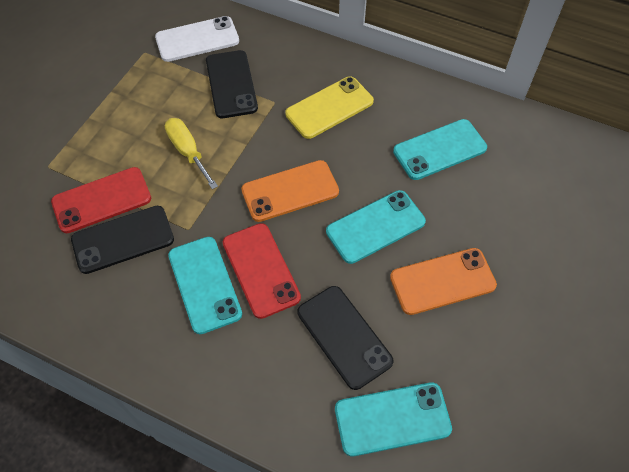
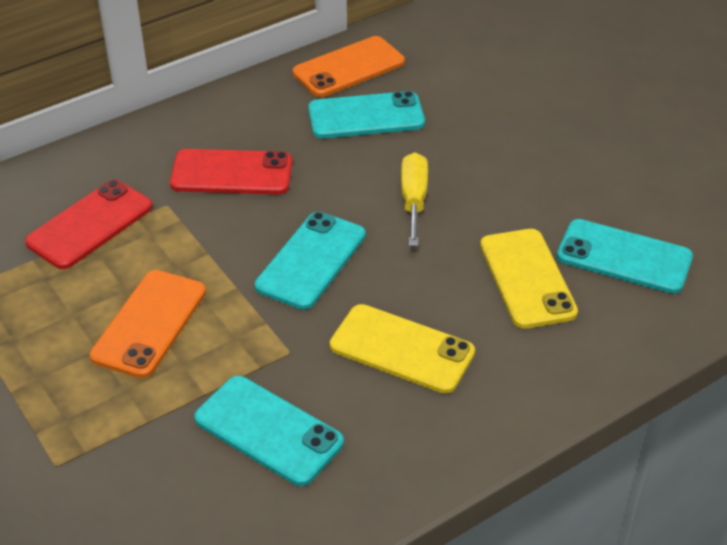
black phone: 3 -> 0
white phone: 1 -> 0
yellow phone: 1 -> 2

